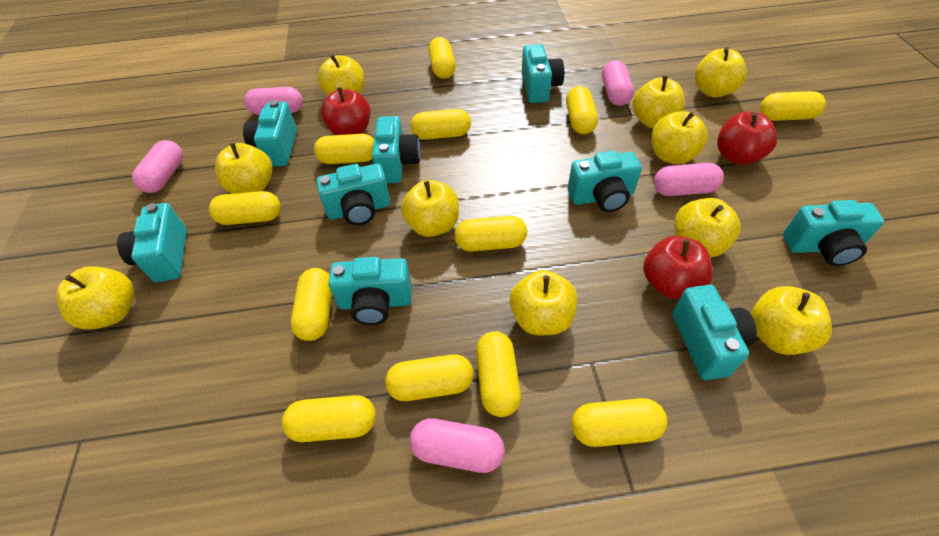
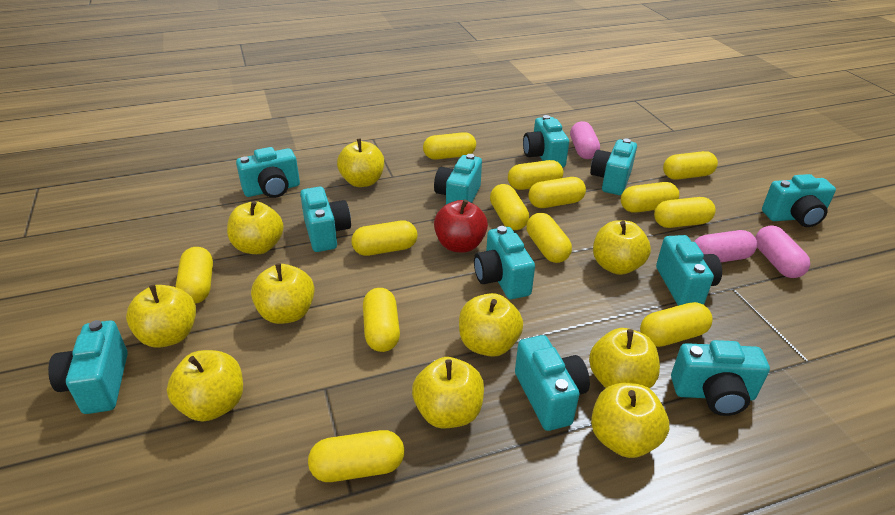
pink capsule: 5 -> 3
red apple: 3 -> 1
turquoise camera: 9 -> 11
yellow capsule: 12 -> 13

